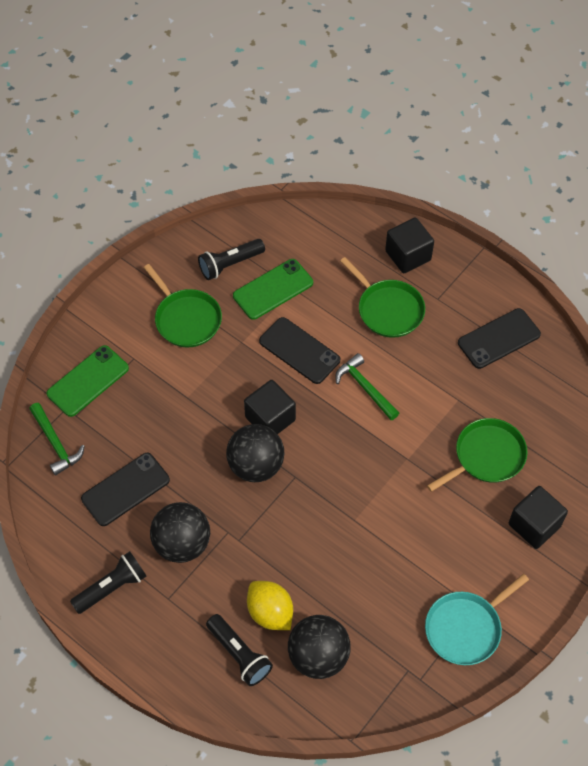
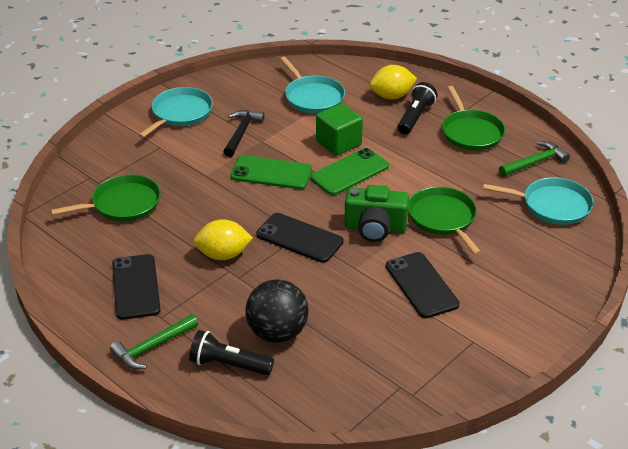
black ball: 3 -> 1
black cube: 3 -> 0
black flashlight: 3 -> 2
black hammer: 0 -> 1
green camera: 0 -> 1
green cube: 0 -> 1
turquoise pan: 1 -> 3
yellow lemon: 1 -> 2

